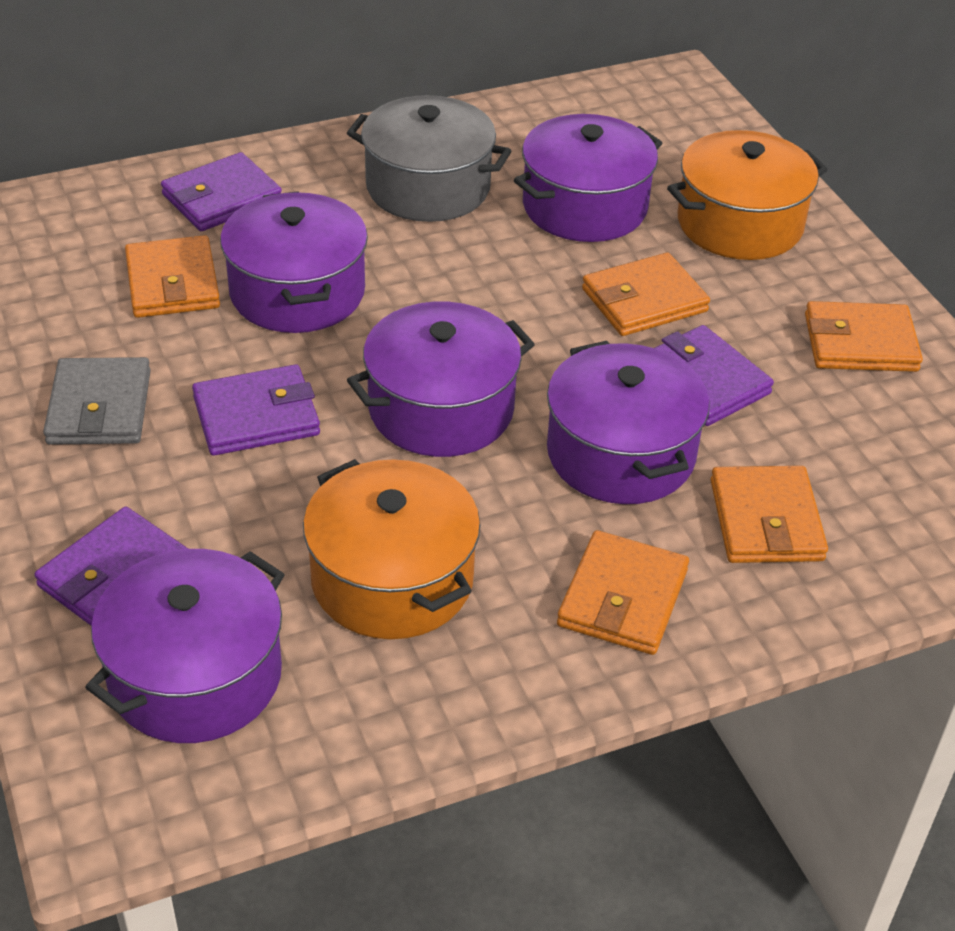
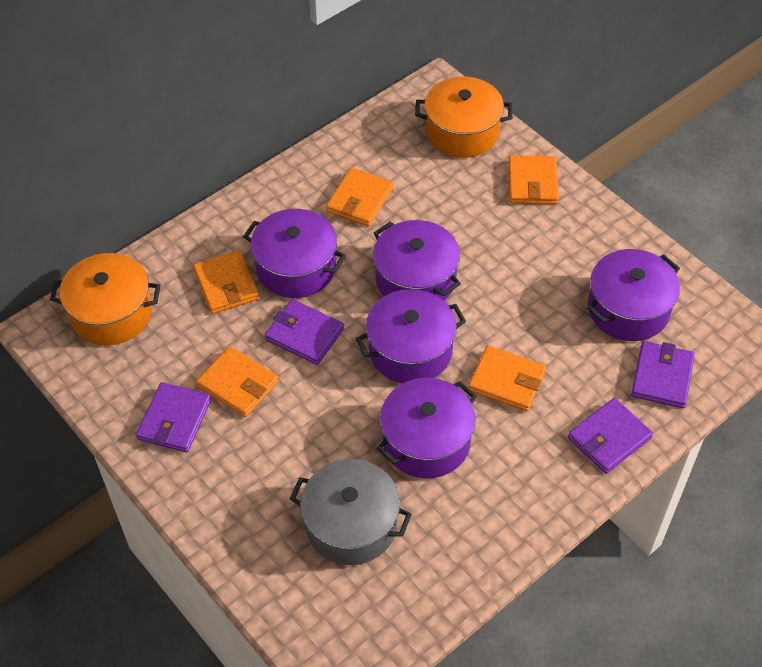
grey wallet: 1 -> 0

